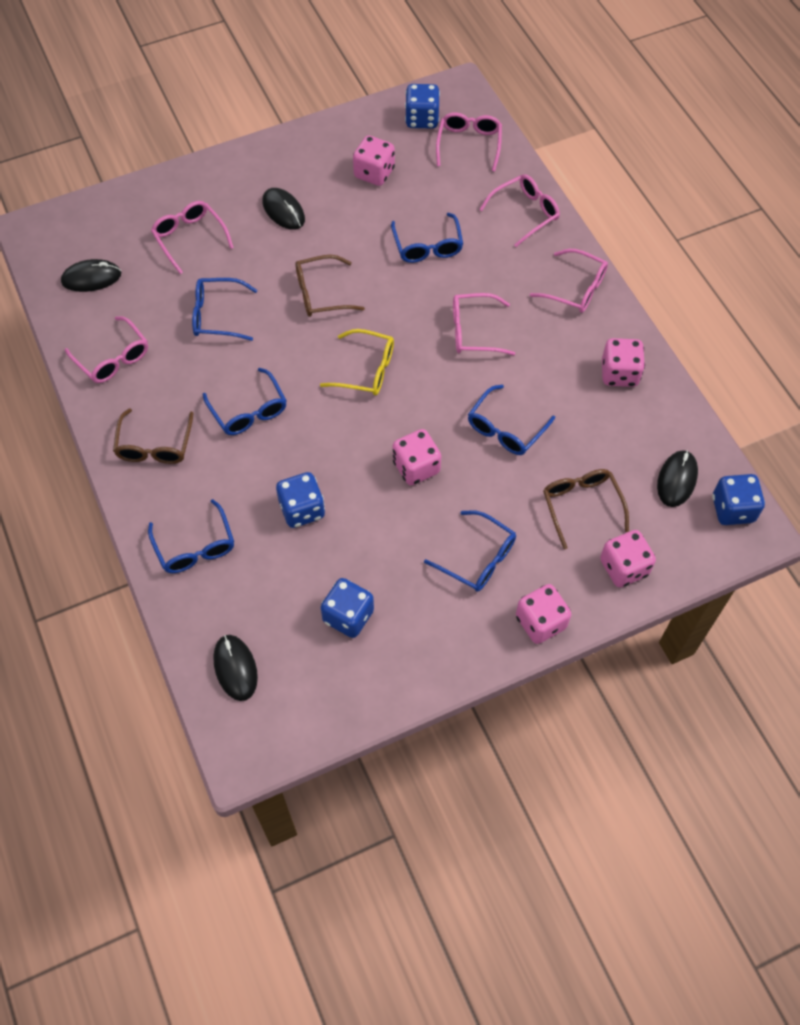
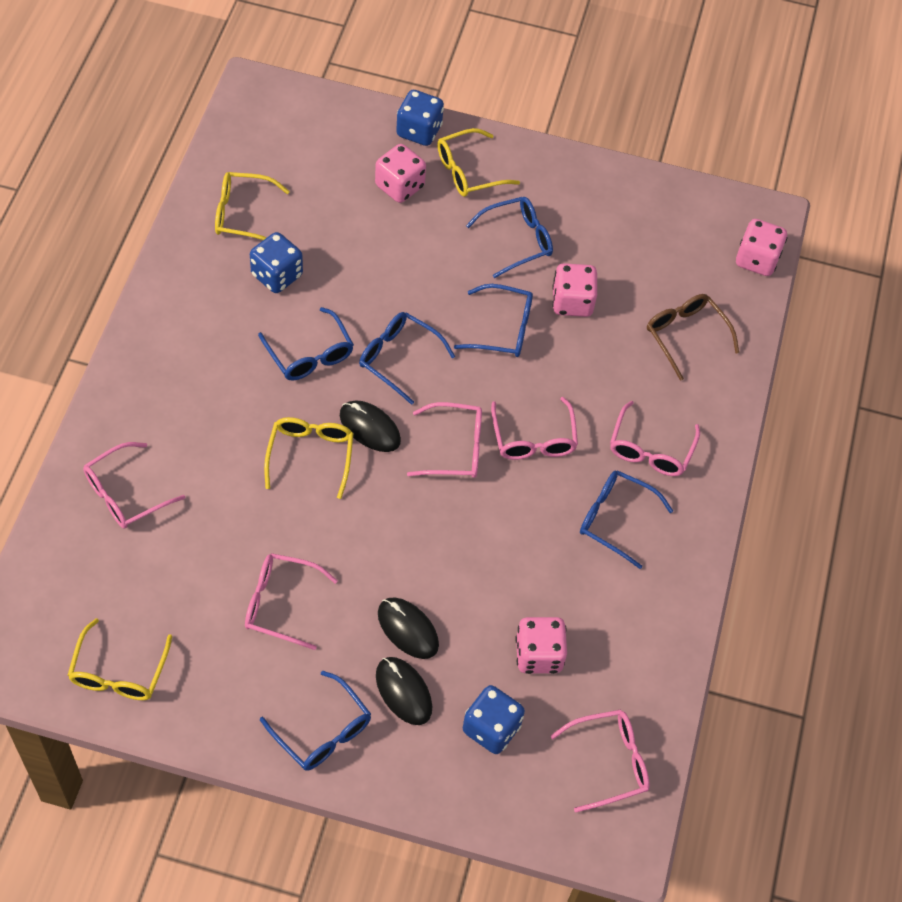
black mouse: 4 -> 3
blue dice: 4 -> 3
brown glasses: 3 -> 1
pink dice: 5 -> 4
yellow glasses: 1 -> 4

